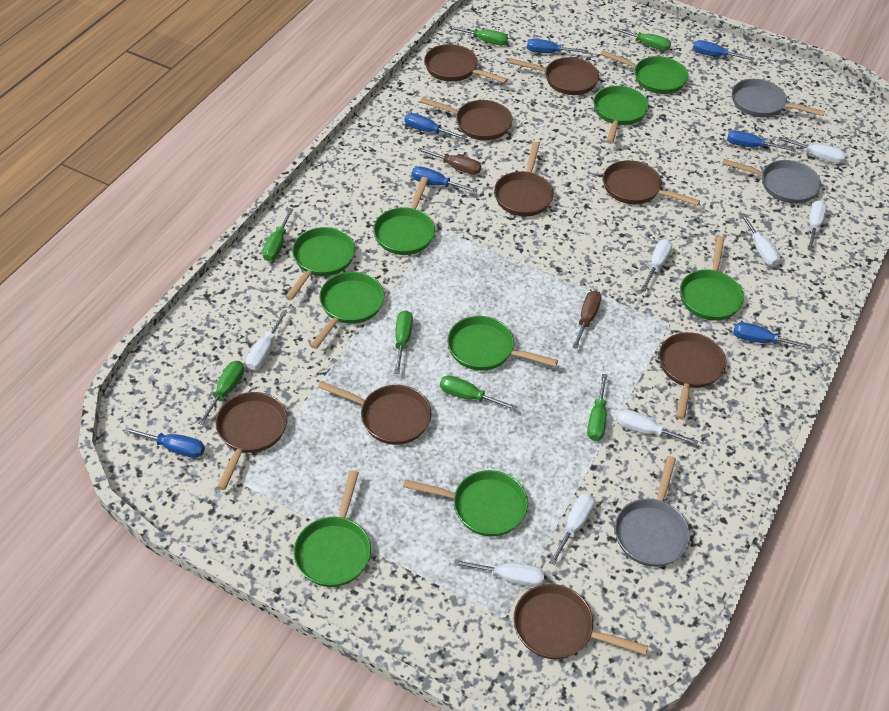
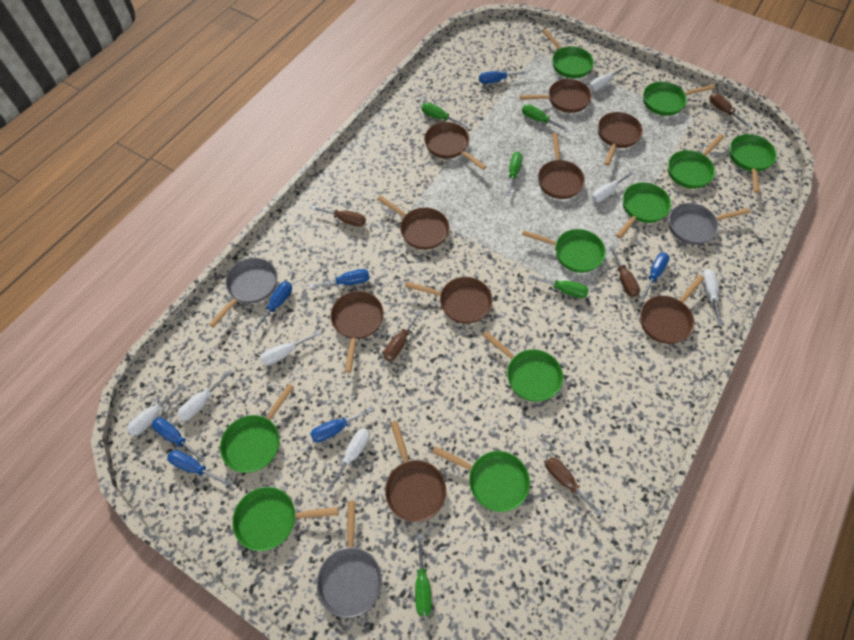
brown screwdriver: 2 -> 5
green pan: 9 -> 10
green screwdriver: 7 -> 5
white screwdriver: 8 -> 7

